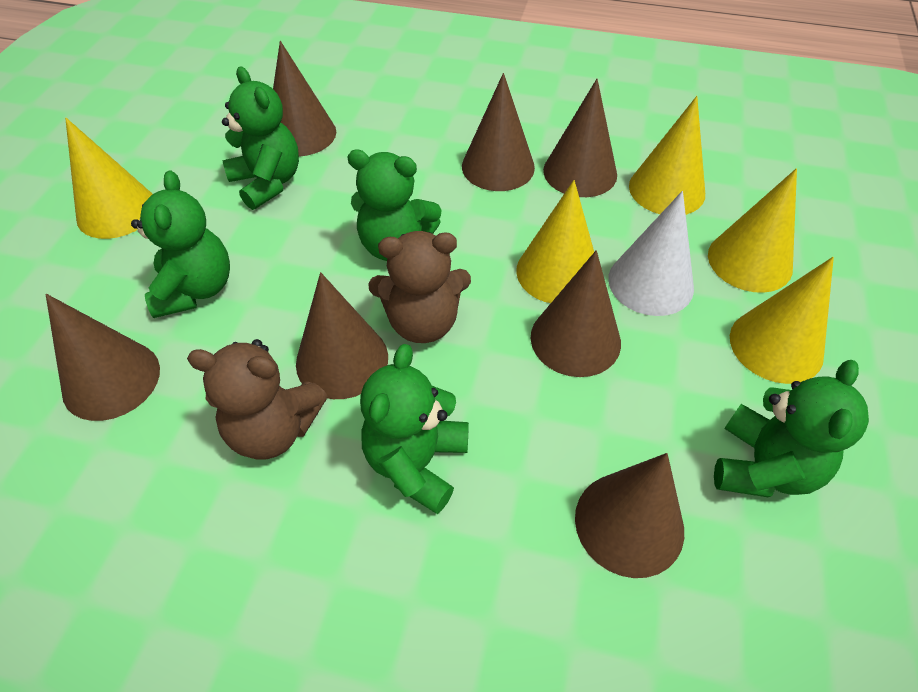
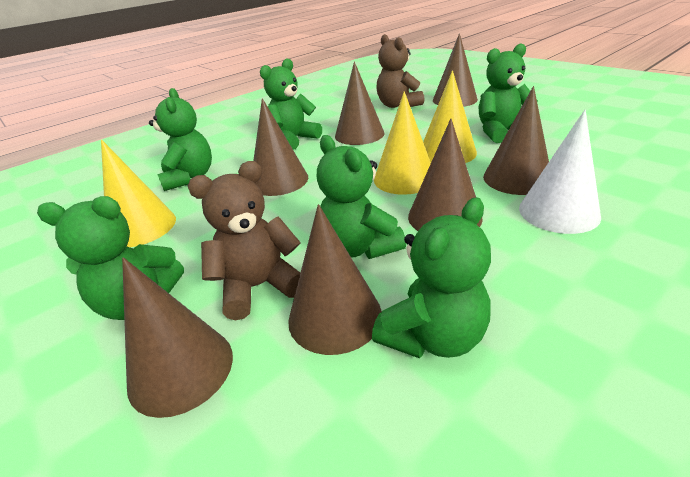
green teddy bear: 5 -> 6
yellow cone: 5 -> 3

